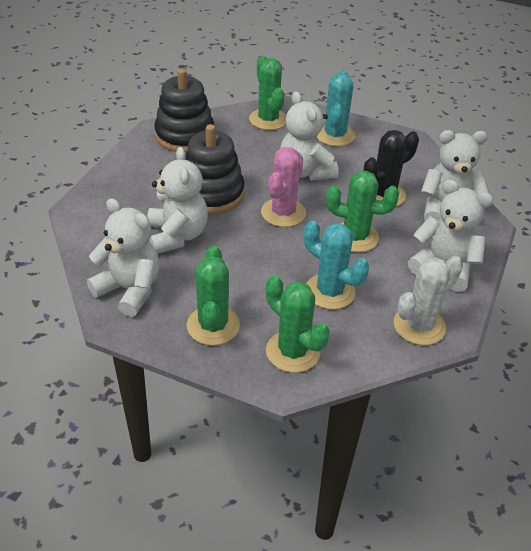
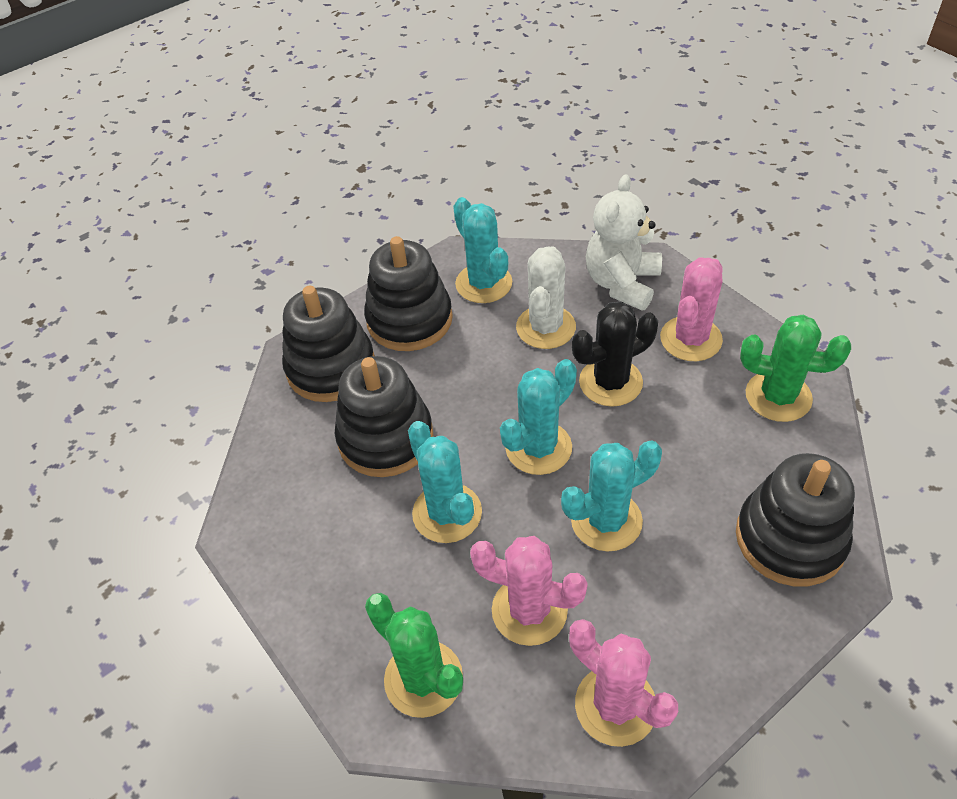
black stacking toy: 2 -> 4
green cactus: 4 -> 2
pink cactus: 1 -> 3
turquoise cactus: 2 -> 4
white teddy bear: 5 -> 1

